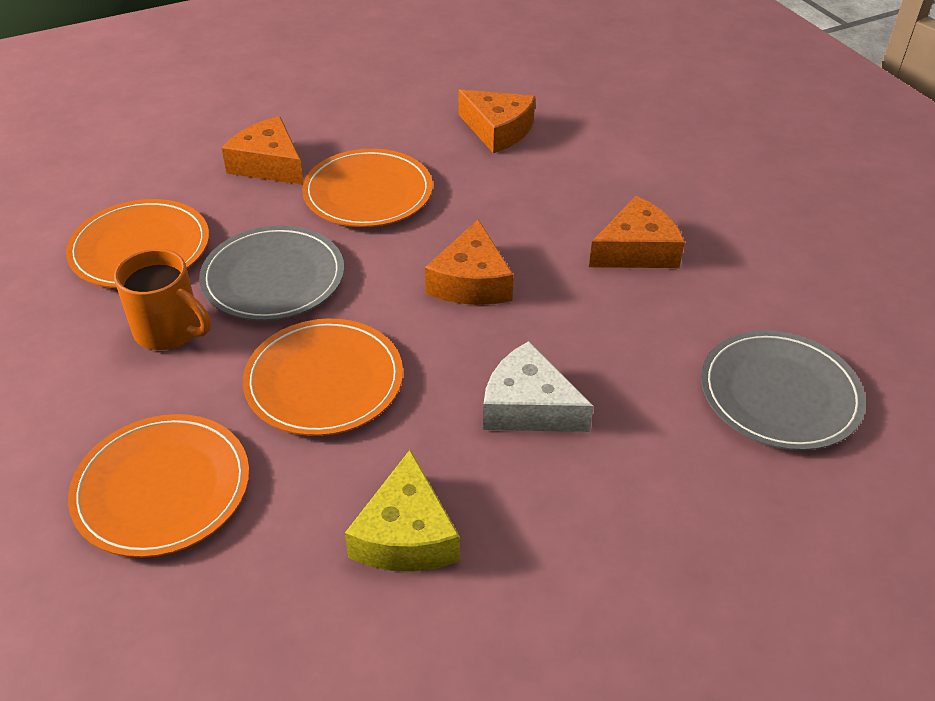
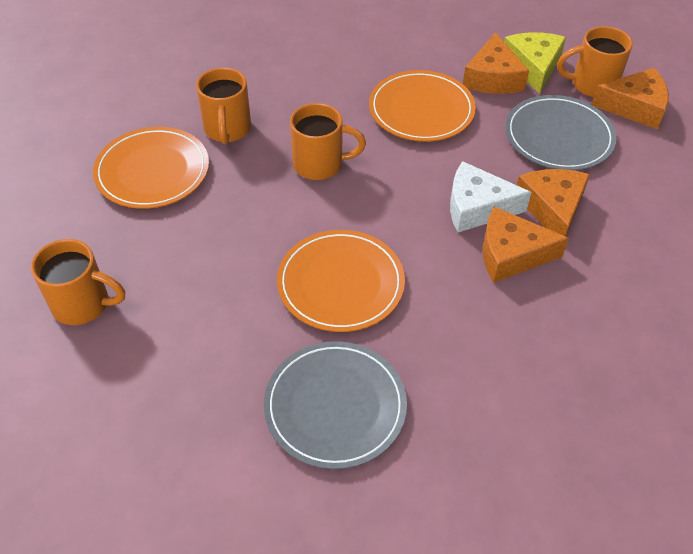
orange mug: 1 -> 4
orange plate: 4 -> 3

